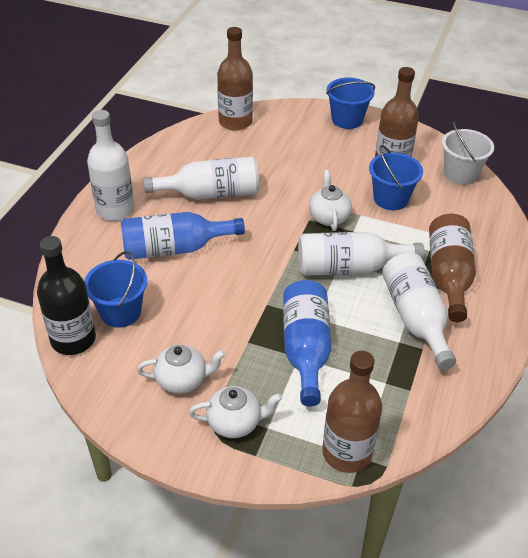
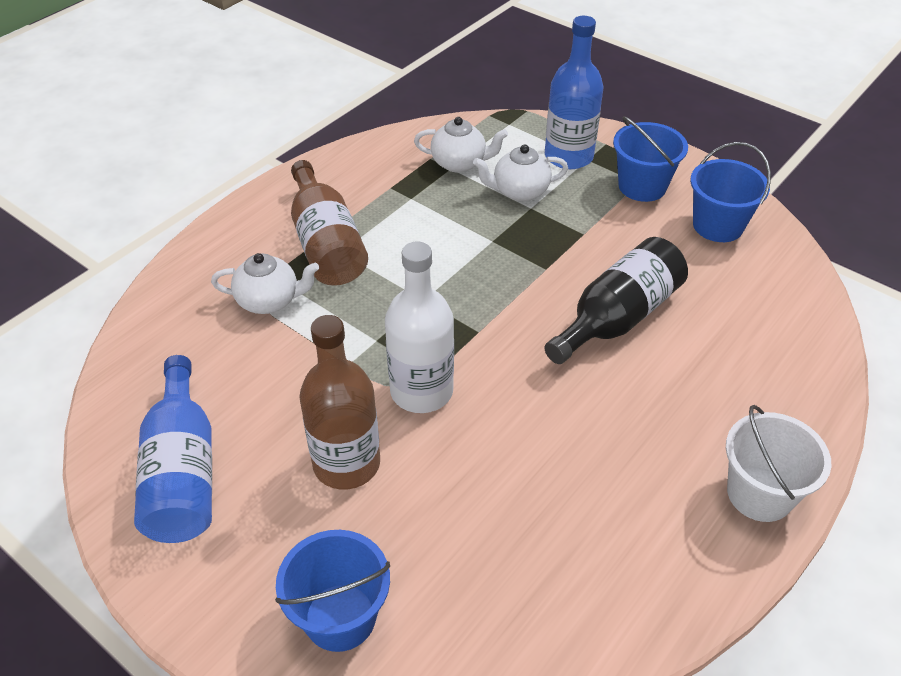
brown bottle: 4 -> 2
white bottle: 4 -> 1

